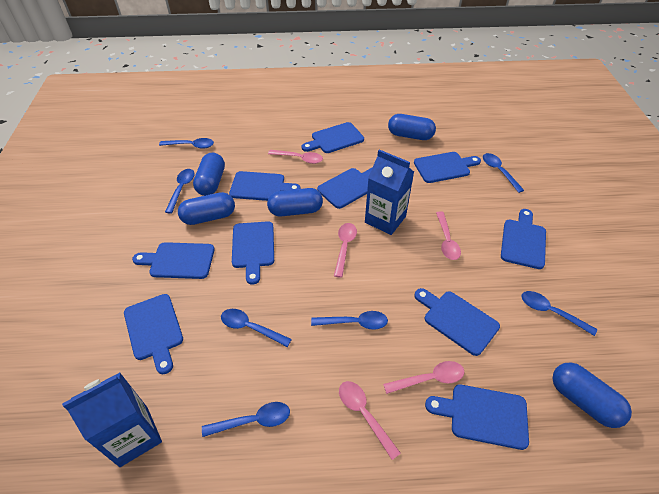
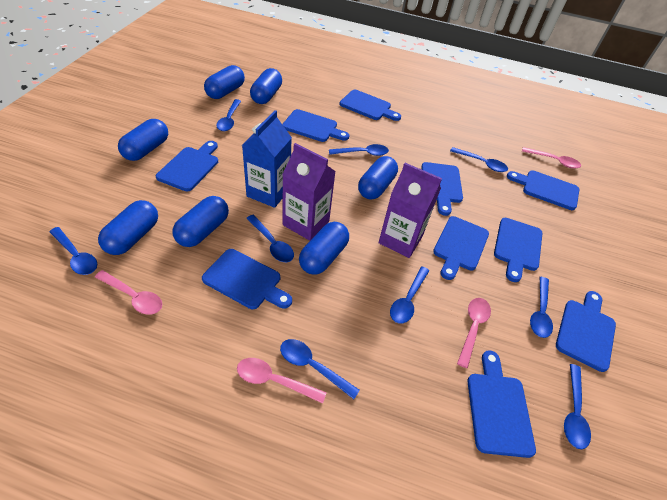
blue capsule: 5 -> 7
blue carton: 2 -> 1
blue spoon: 7 -> 9
pink spoon: 5 -> 4
purple carton: 0 -> 2

